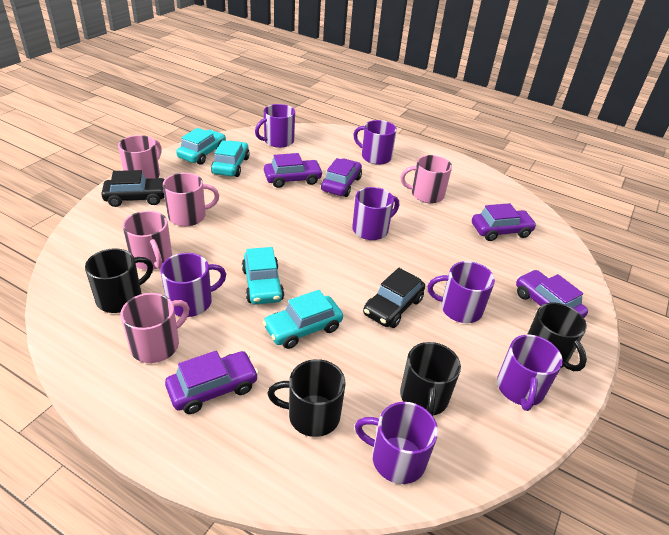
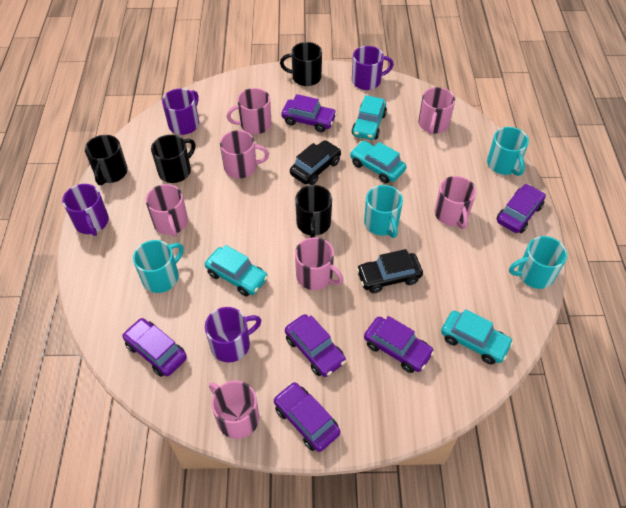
pink mug: 5 -> 7
purple car: 5 -> 6
purple mug: 7 -> 4
turquoise mug: 0 -> 4

